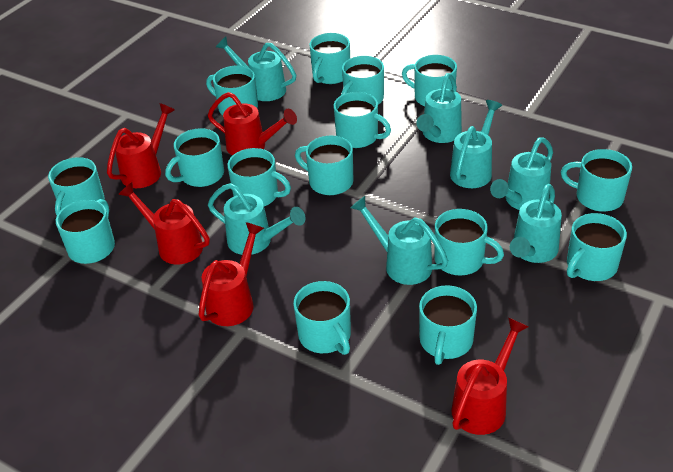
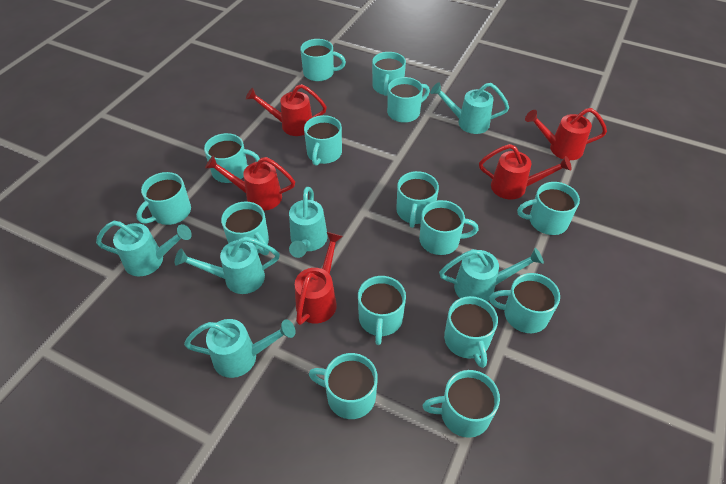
turquoise watering can: 7 -> 6

